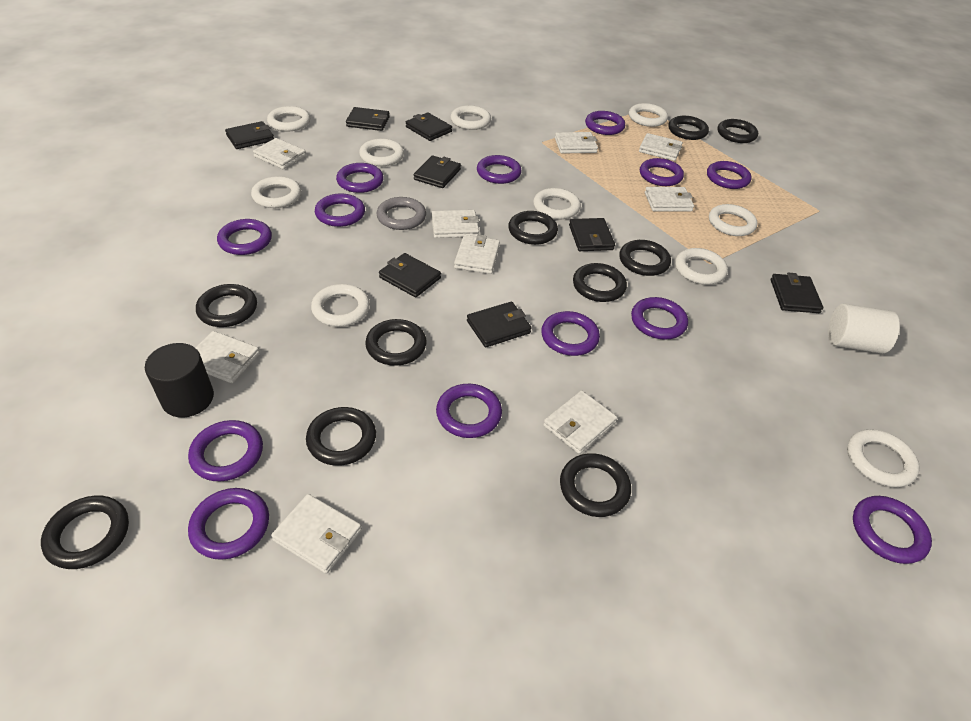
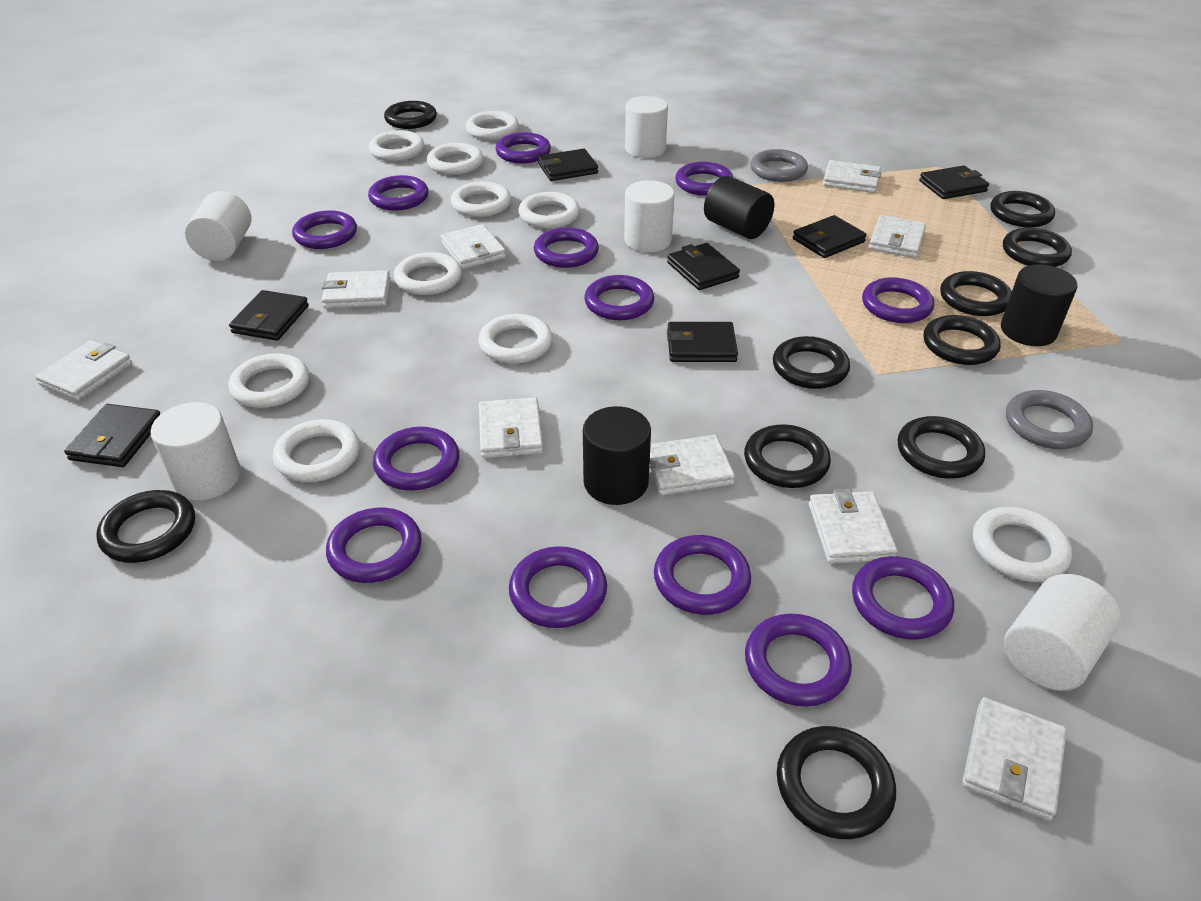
black cylinder: 1 -> 3
black wallet: 8 -> 7
grey ring: 1 -> 2
white cylinder: 1 -> 5

